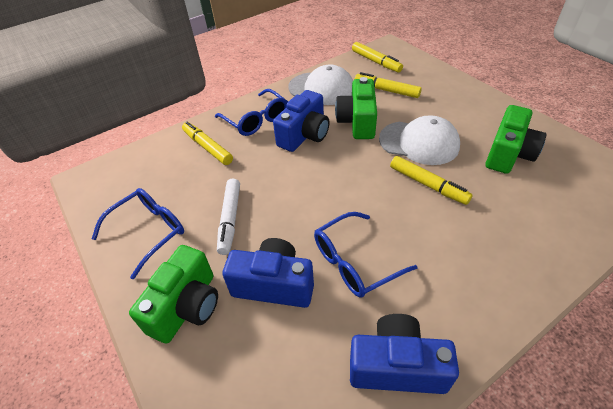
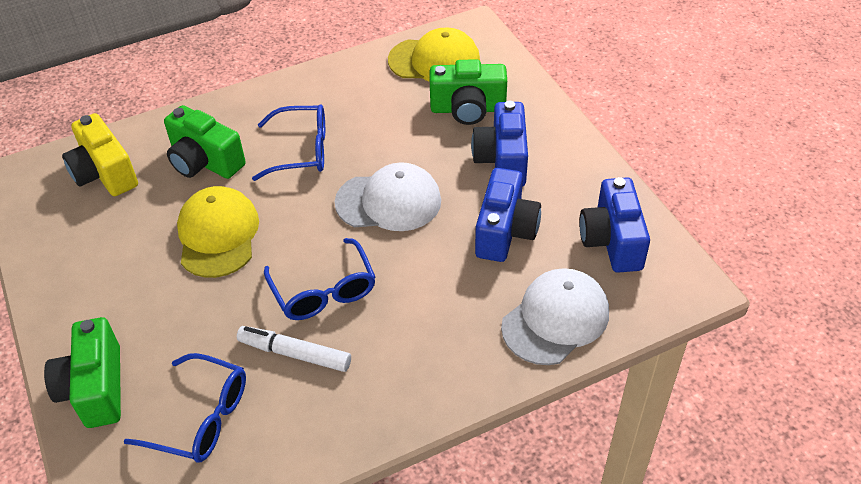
yellow camera: 0 -> 1
yellow cap: 0 -> 2
yellow marker: 4 -> 0

